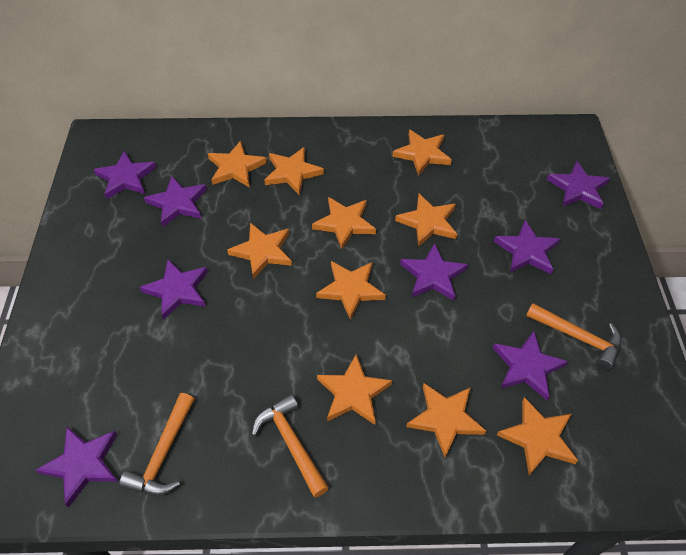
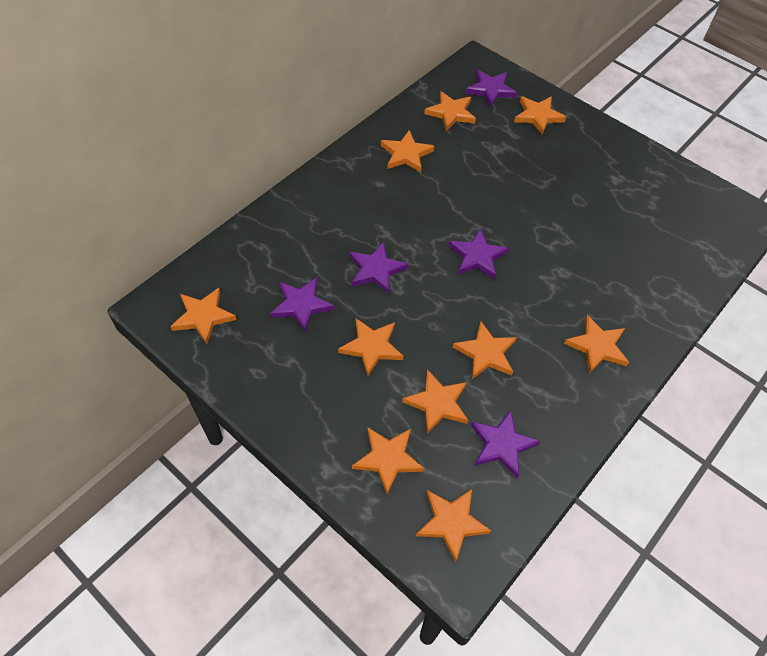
orange hammer: 3 -> 0
purple star: 8 -> 5

